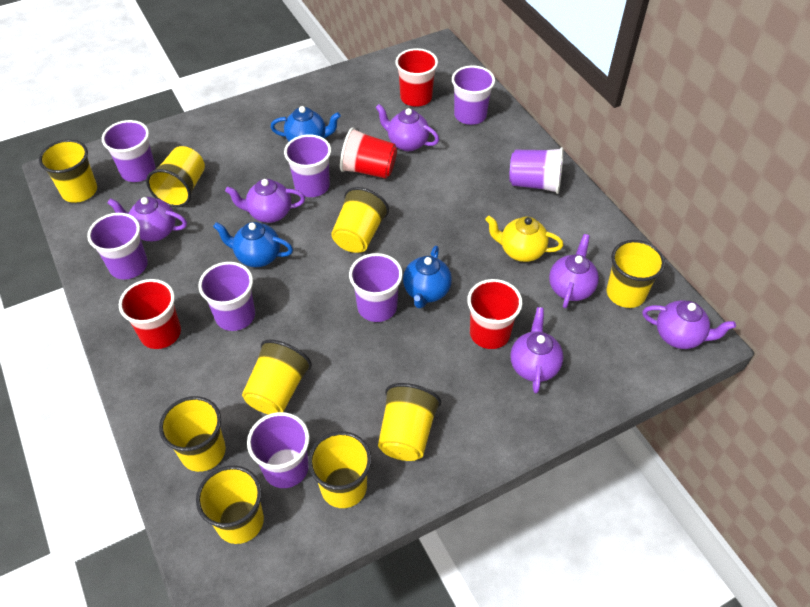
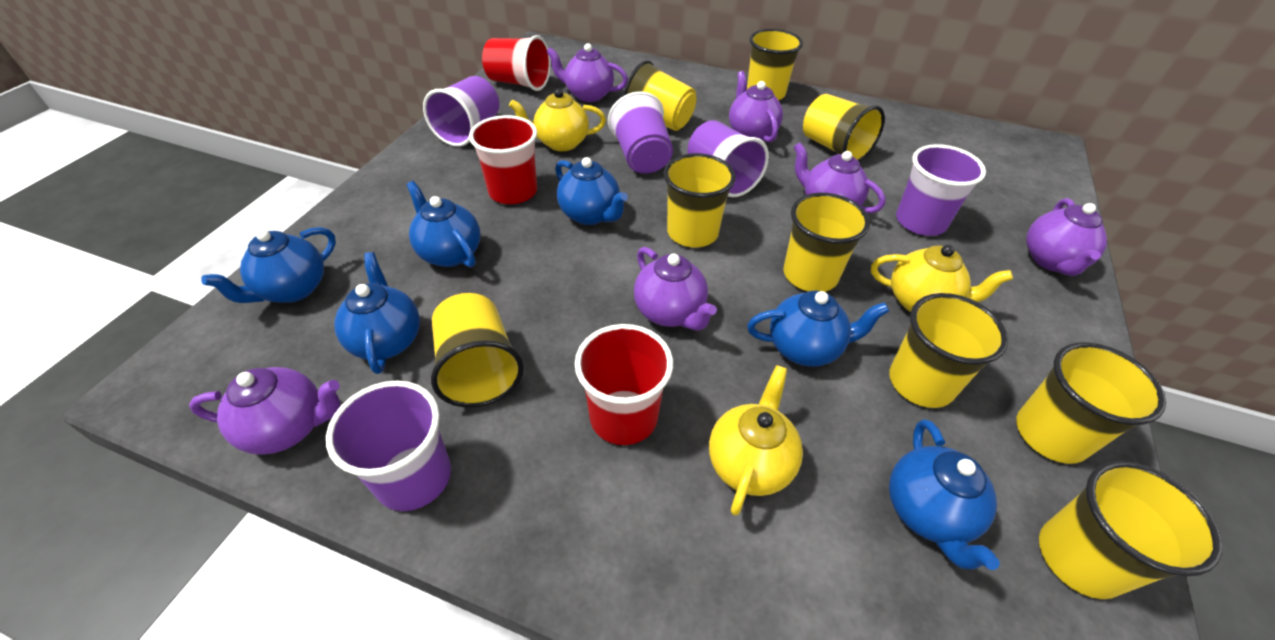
blue teapot: 3 -> 6
purple cup: 8 -> 5
red cup: 4 -> 3
yellow teapot: 1 -> 3

